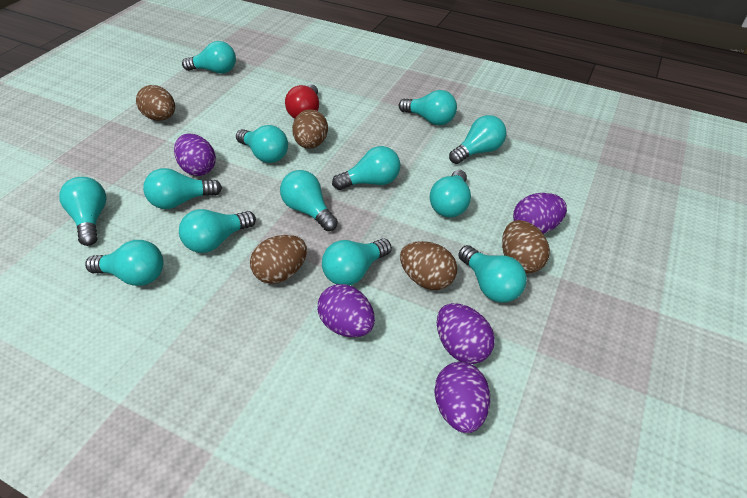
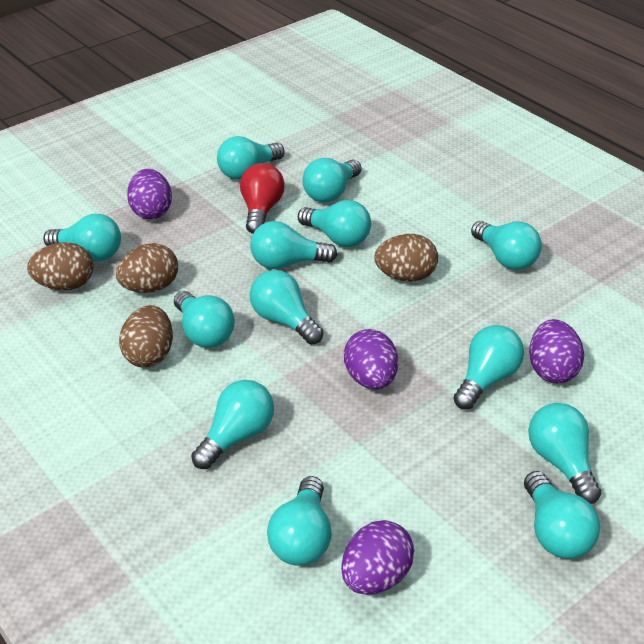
brown egg: 5 -> 4
purple egg: 5 -> 4

